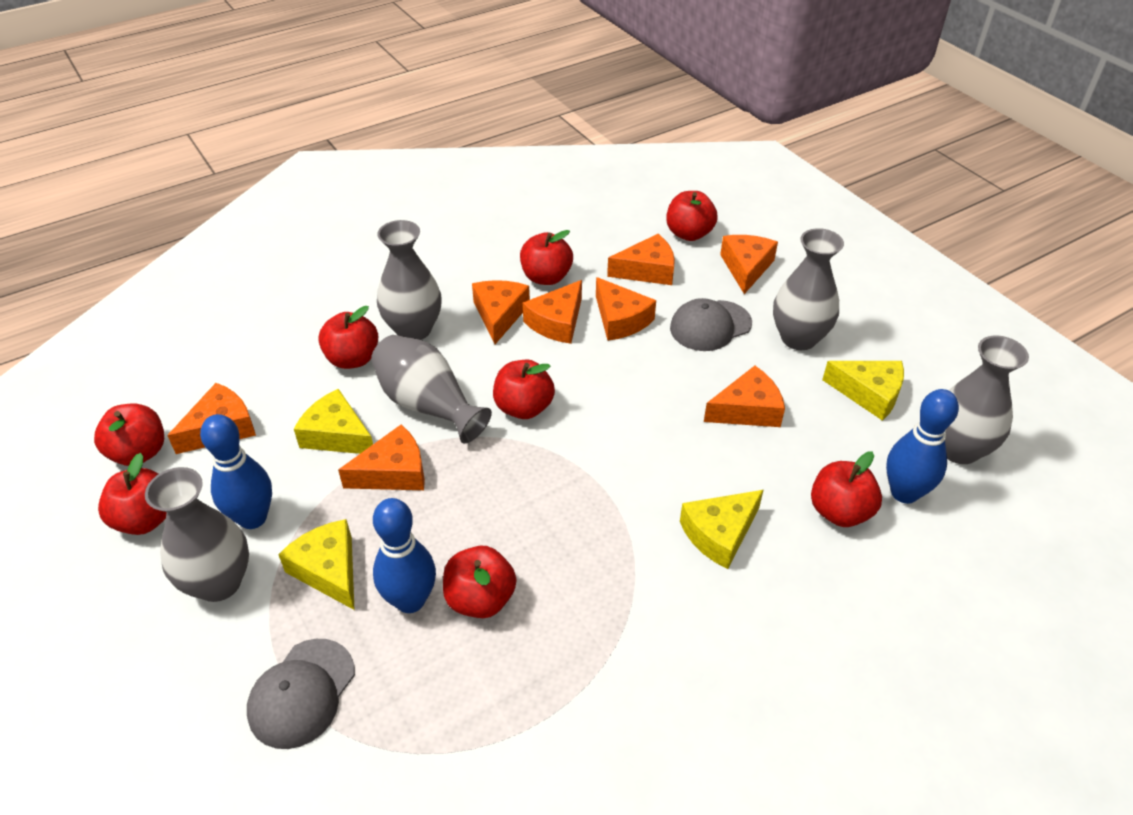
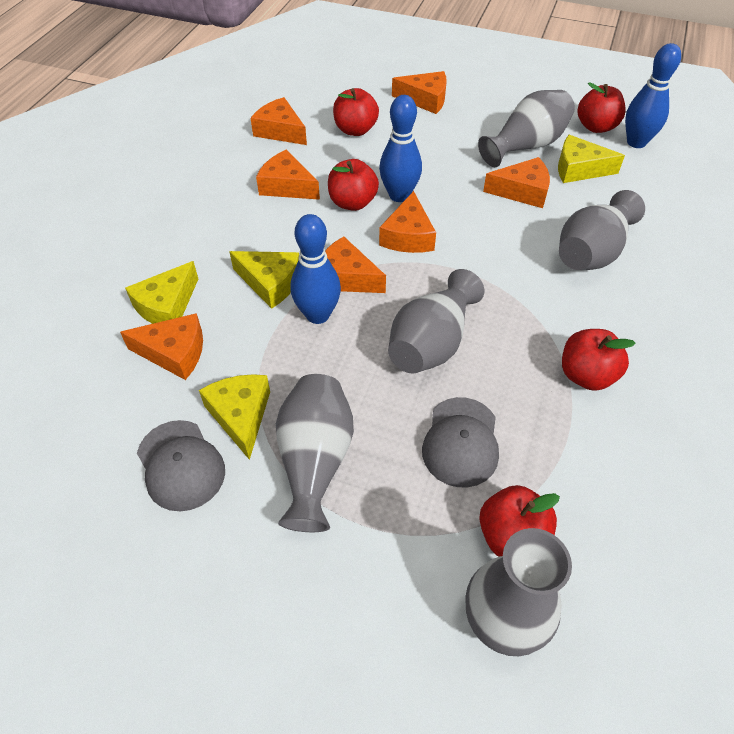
orange cheese: 8 -> 7
red apple: 8 -> 5

